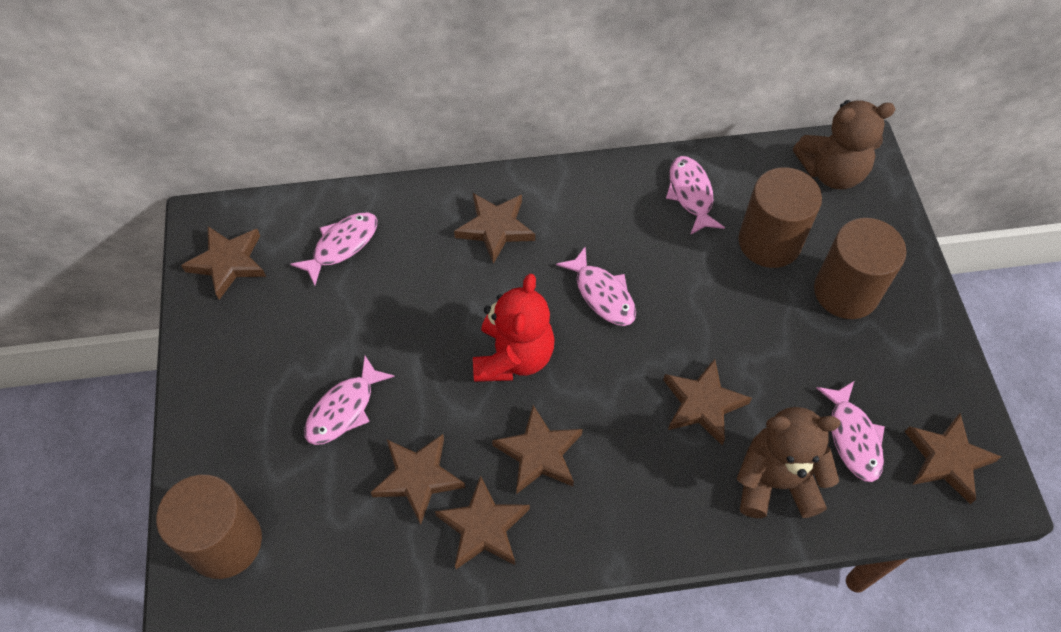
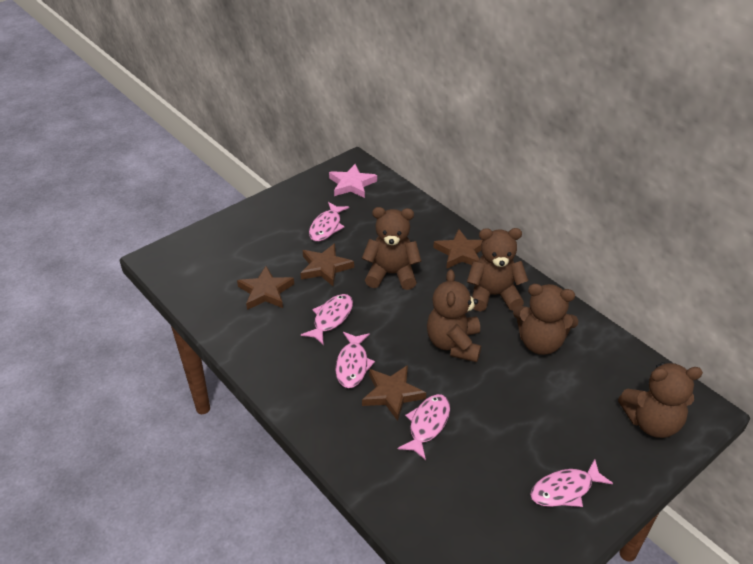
brown cylinder: 3 -> 0
brown star: 7 -> 4
brown teddy bear: 2 -> 5
pink star: 0 -> 1
red teddy bear: 1 -> 0

